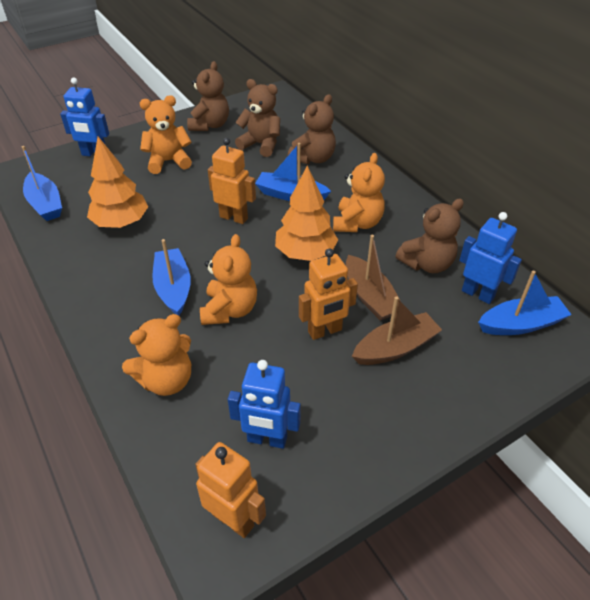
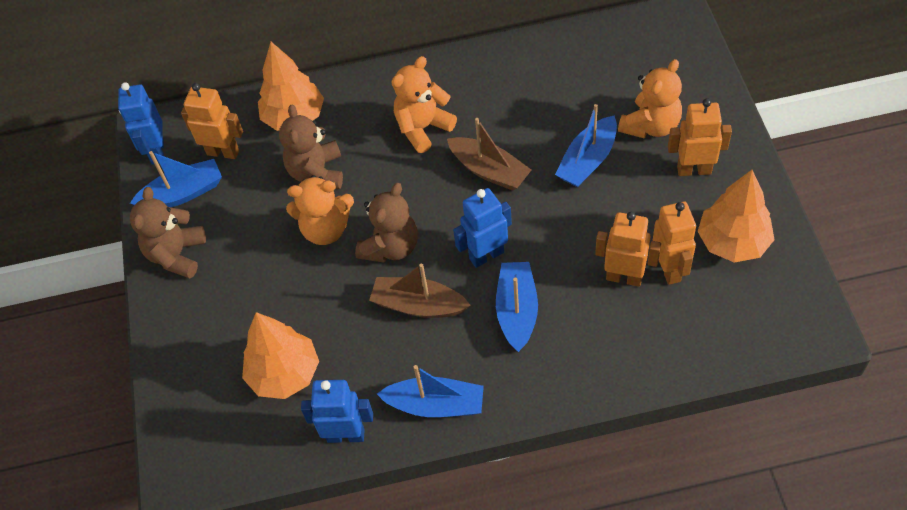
brown teddy bear: 4 -> 3
orange robot: 3 -> 4
orange teddy bear: 4 -> 3
orange tree: 2 -> 3

